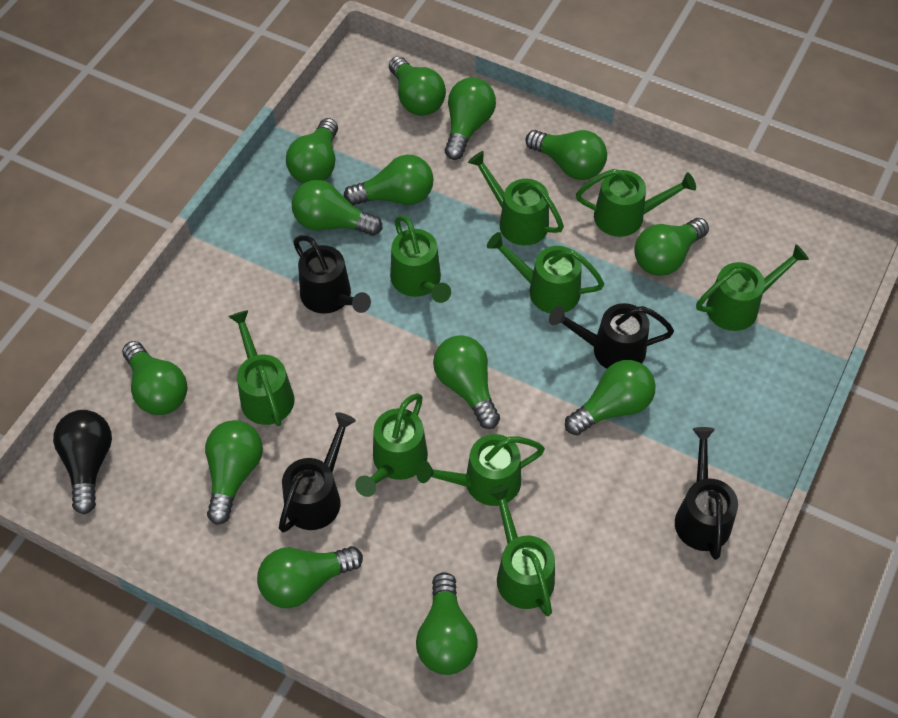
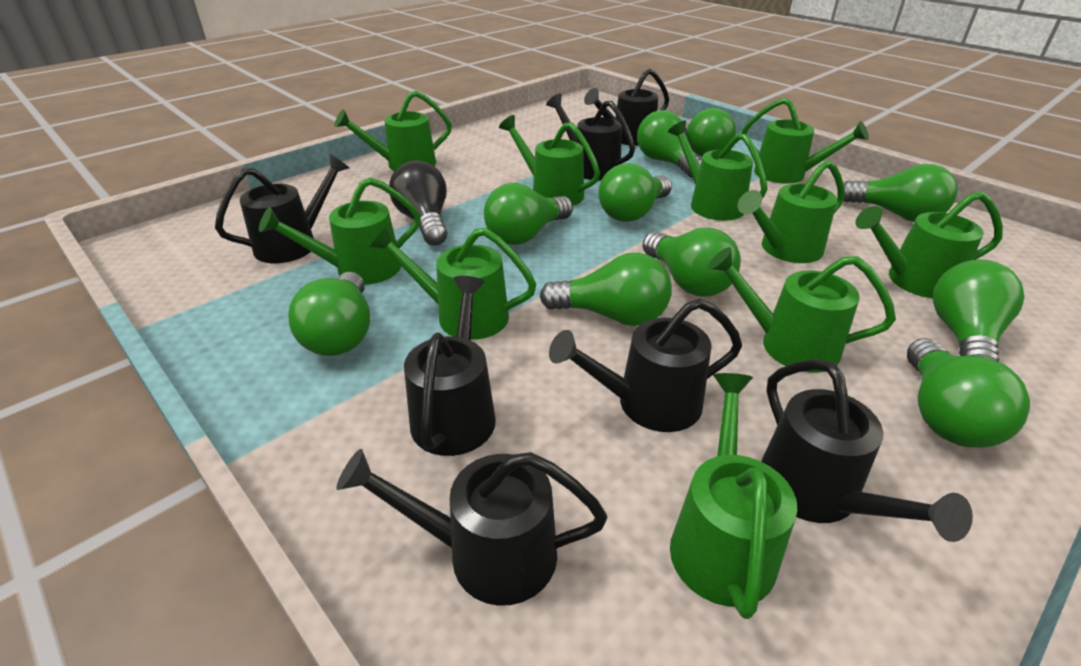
black watering can: 4 -> 7
green light bulb: 13 -> 10
green watering can: 9 -> 10

